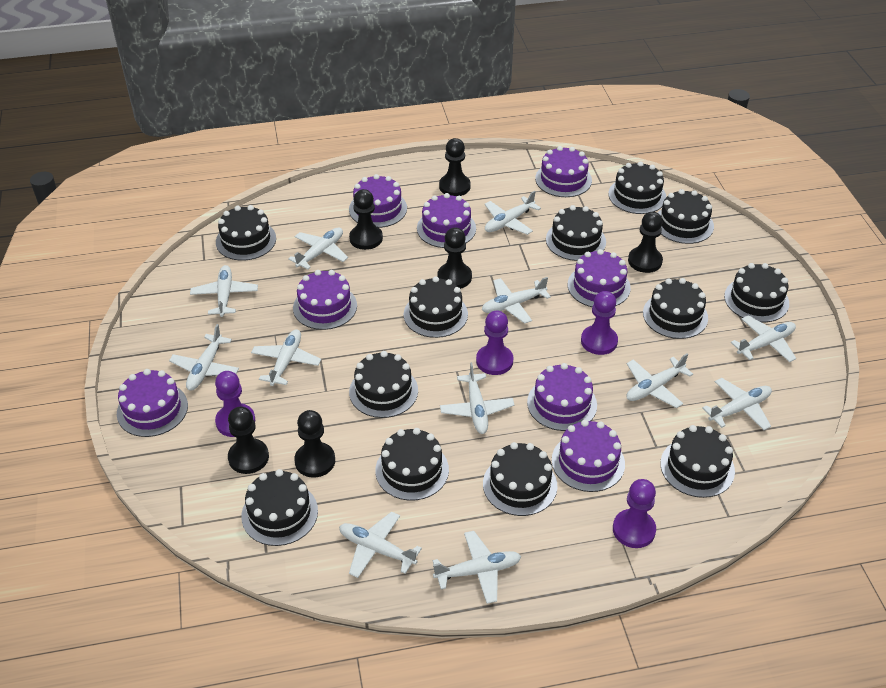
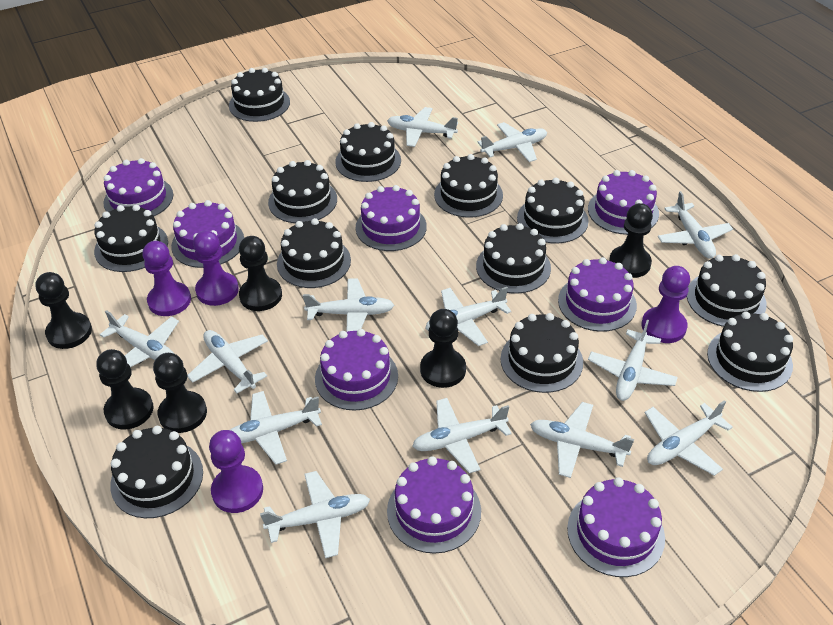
white plane: 12 -> 13

